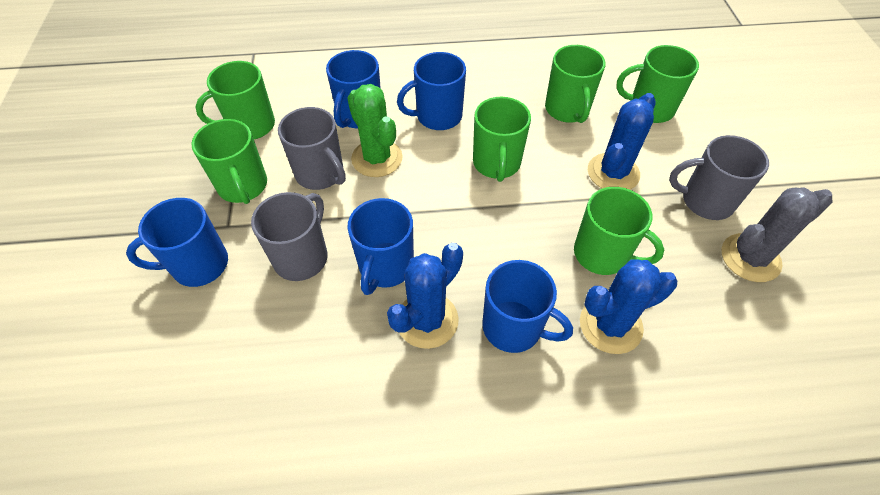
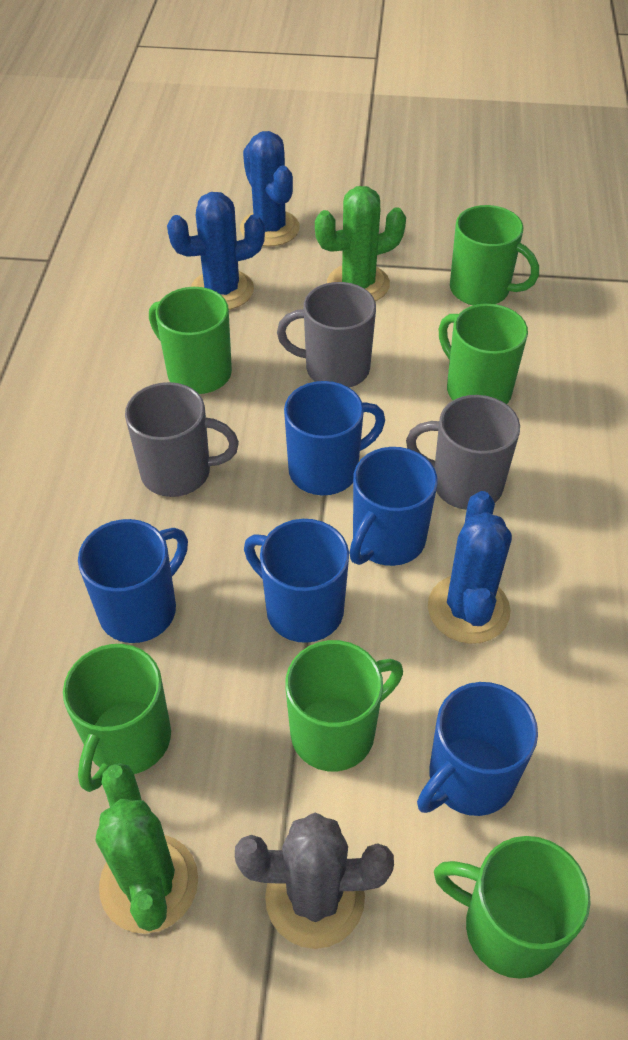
green cactus: 1 -> 2

